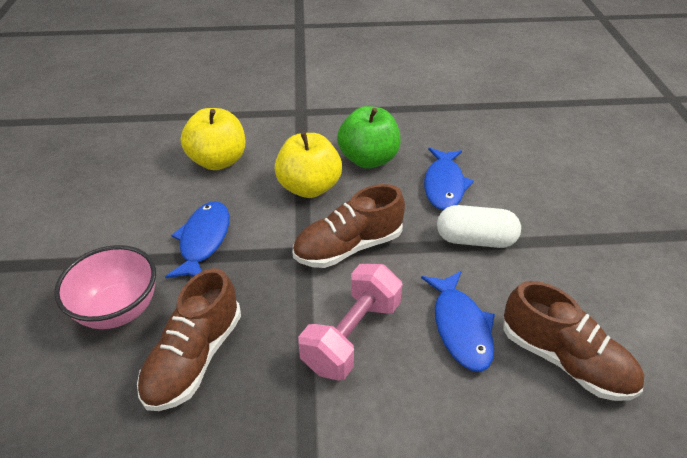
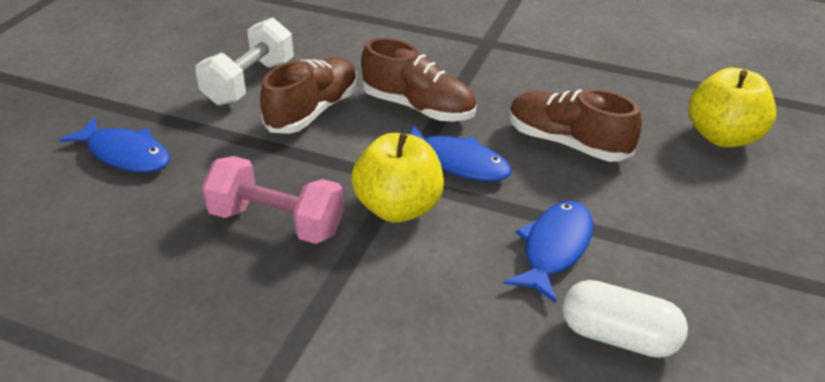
green apple: 1 -> 0
pink bowl: 1 -> 0
white dumbbell: 0 -> 1

